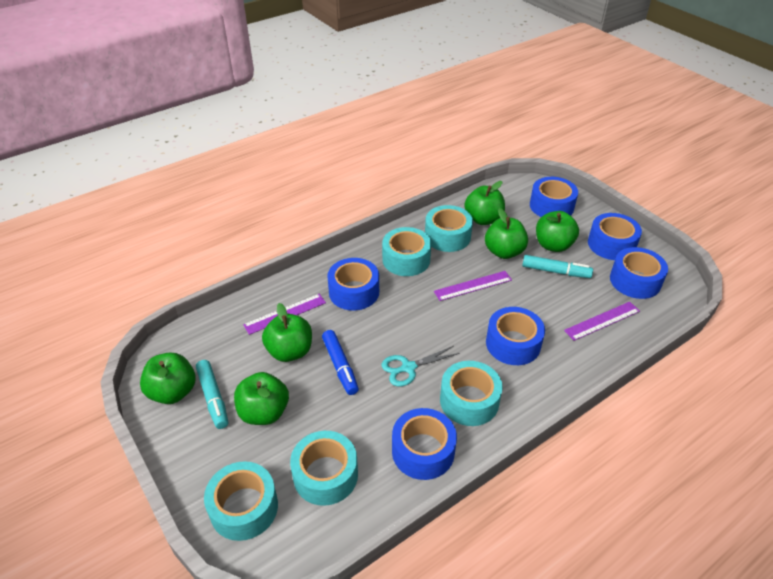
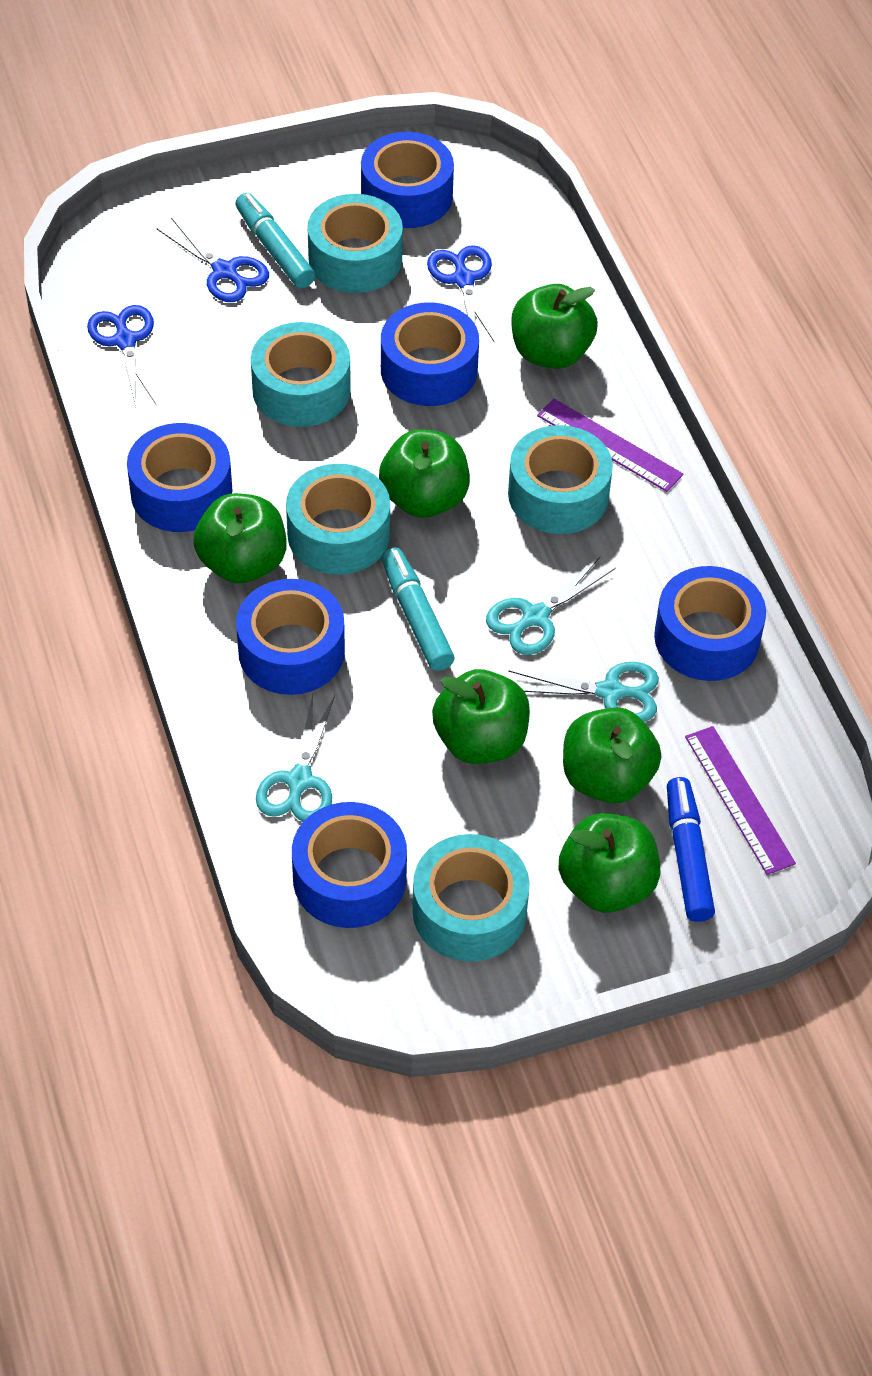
blue scissors: 0 -> 3
purple ruler: 3 -> 2
turquoise scissors: 1 -> 3

